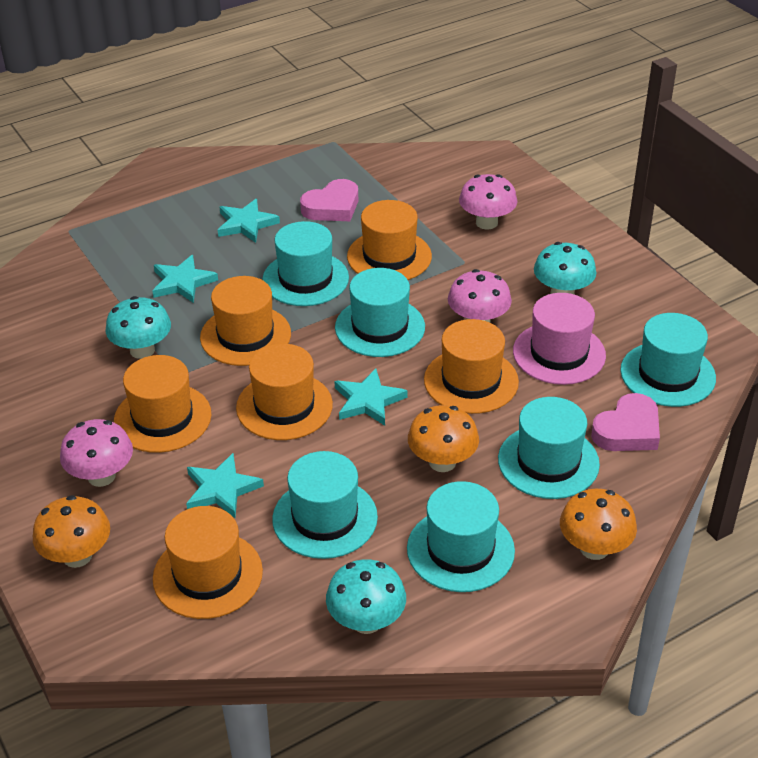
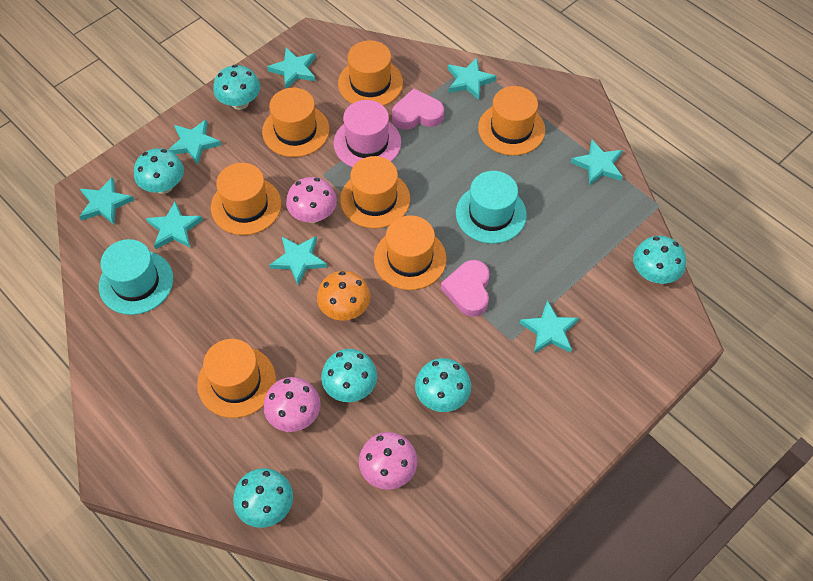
orange hat: 6 -> 7
orange mushroom: 3 -> 1
turquoise hat: 6 -> 2
turquoise mushroom: 3 -> 6
turquoise star: 4 -> 8

